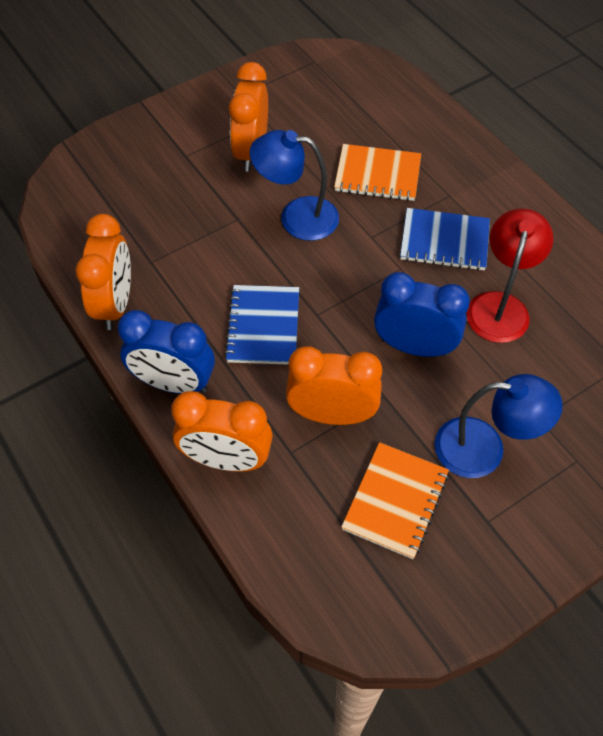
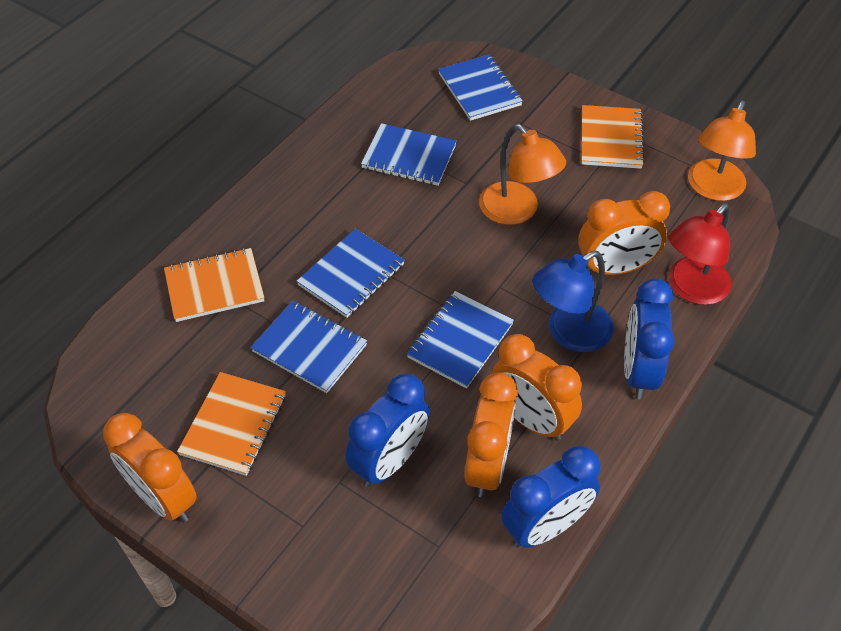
blue clock: 2 -> 3
blue lamp: 2 -> 1
blue notebook: 2 -> 5
orange lamp: 0 -> 2
orange notebook: 2 -> 3

